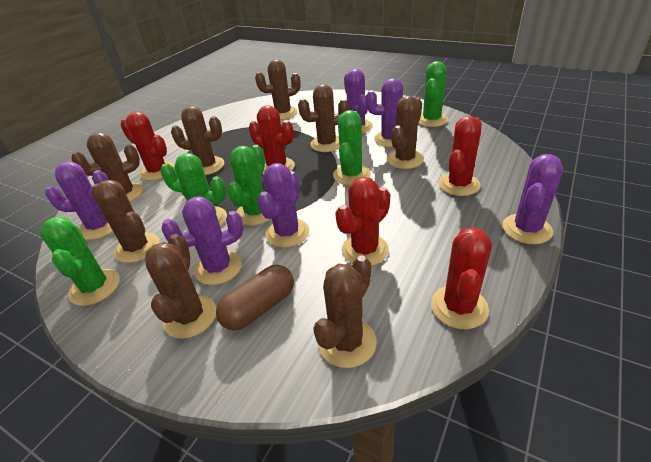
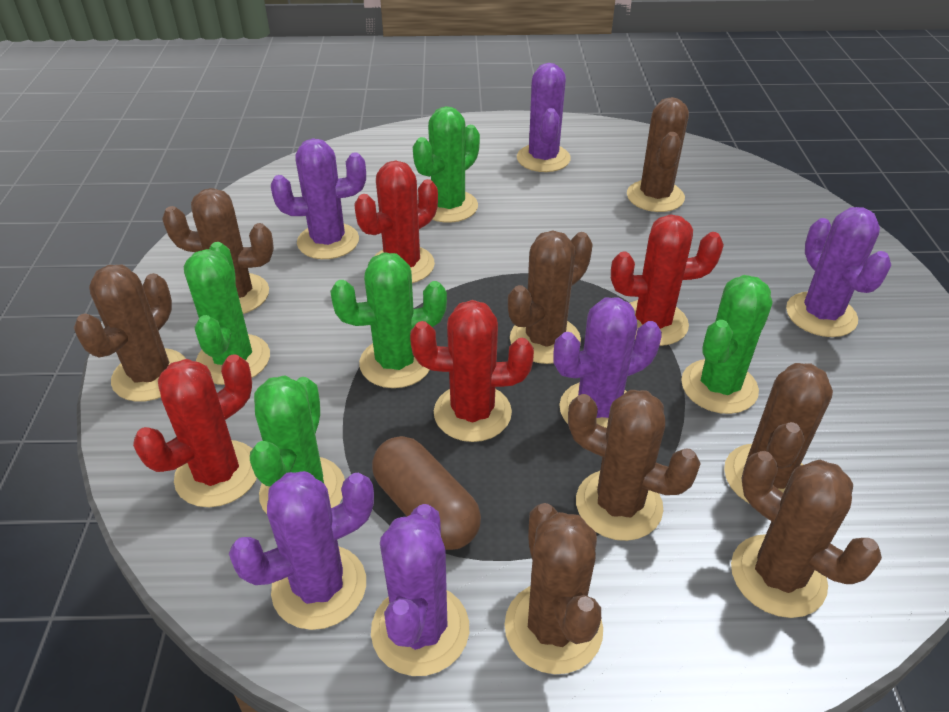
red cactus: 5 -> 4

